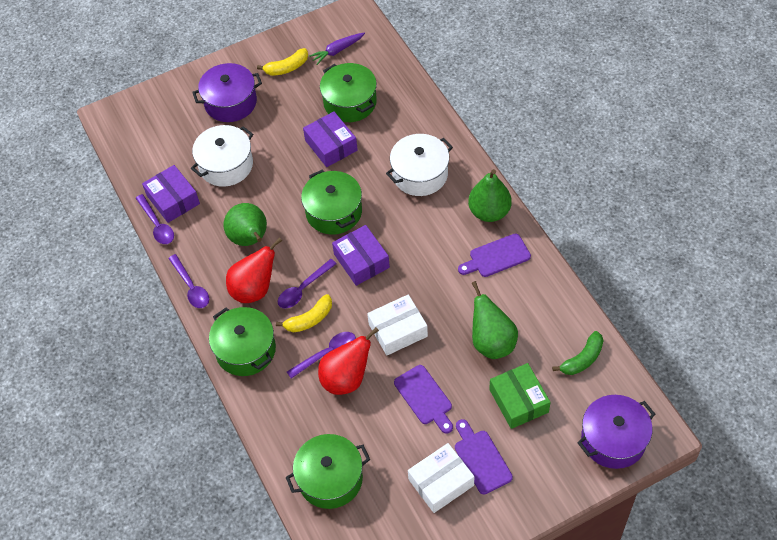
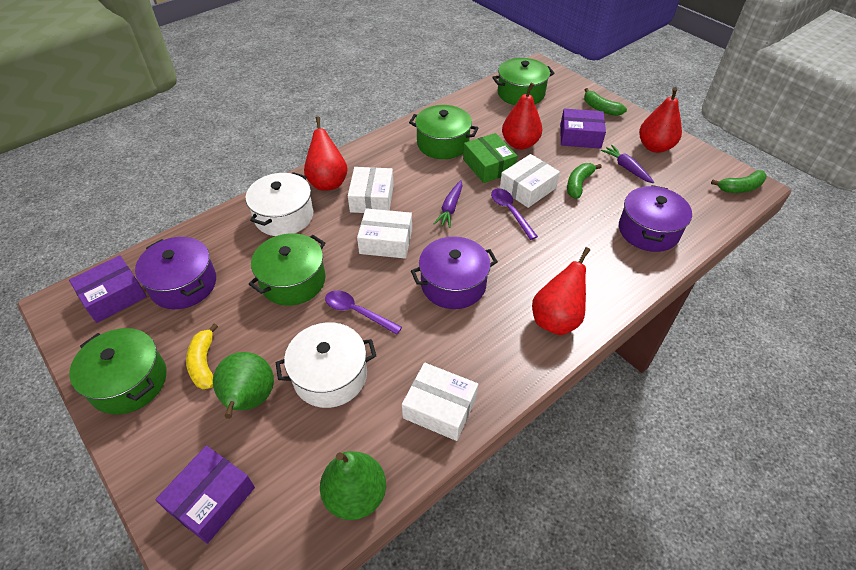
green banana: 1 -> 3
green pear: 3 -> 2
purple carrot: 1 -> 2
purple cutting board: 3 -> 0
purple pot: 2 -> 3
purple spoon: 4 -> 2
red pear: 2 -> 4
white box: 2 -> 4
yellow banana: 2 -> 1

